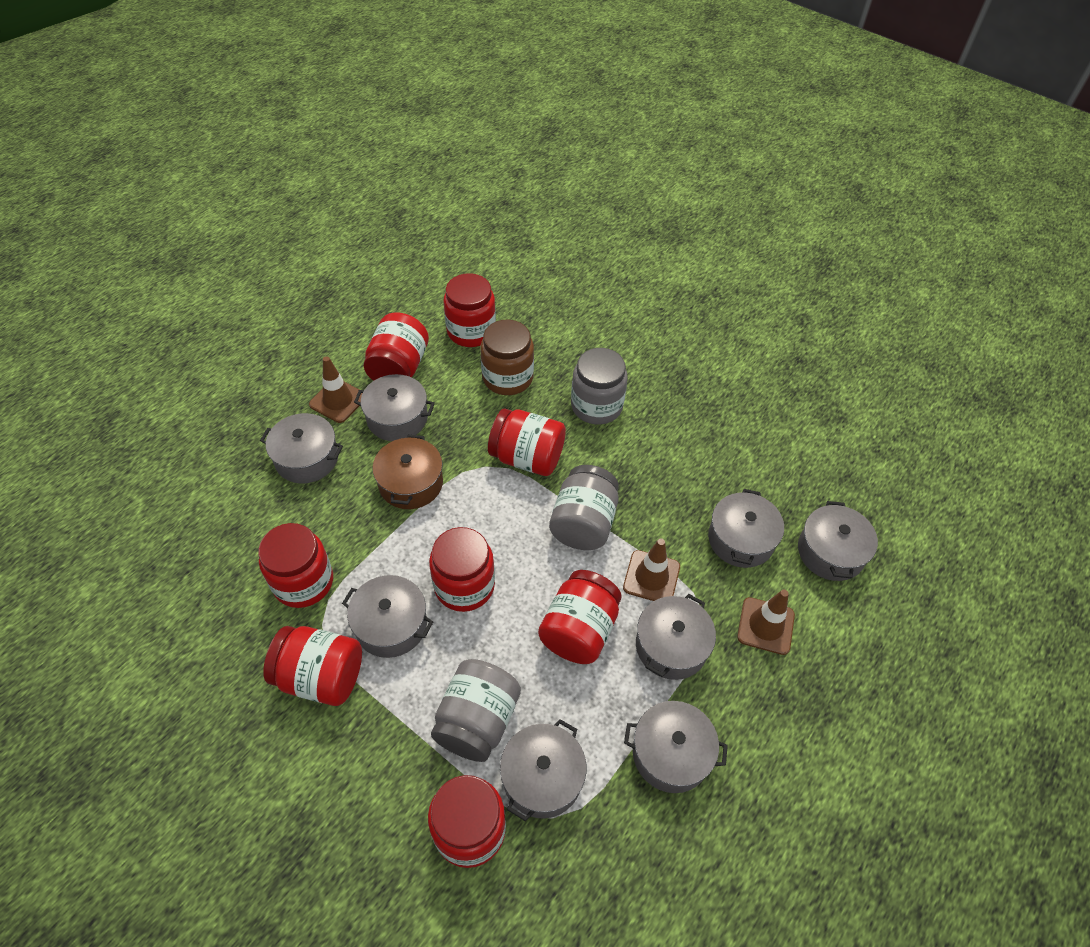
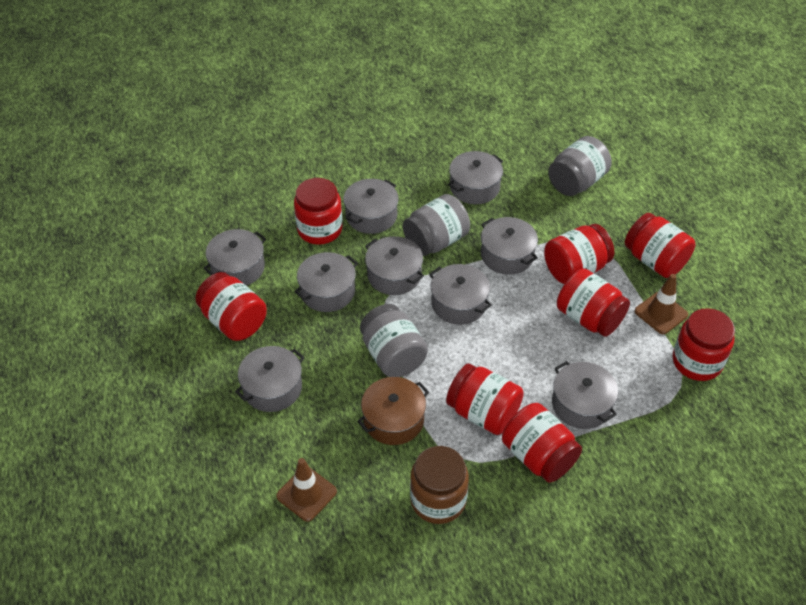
brown traffic cone: 3 -> 2
grey pot: 8 -> 9

